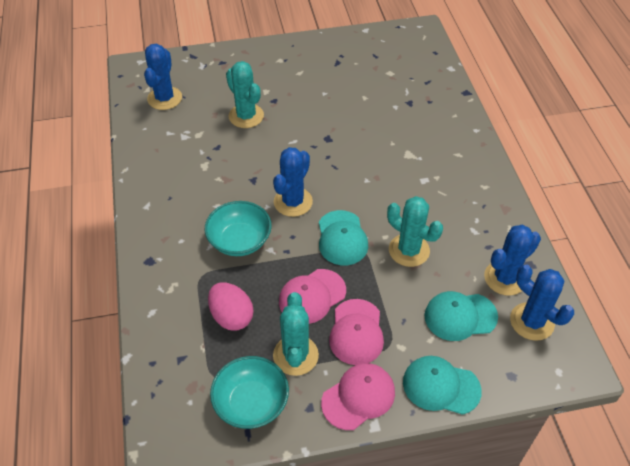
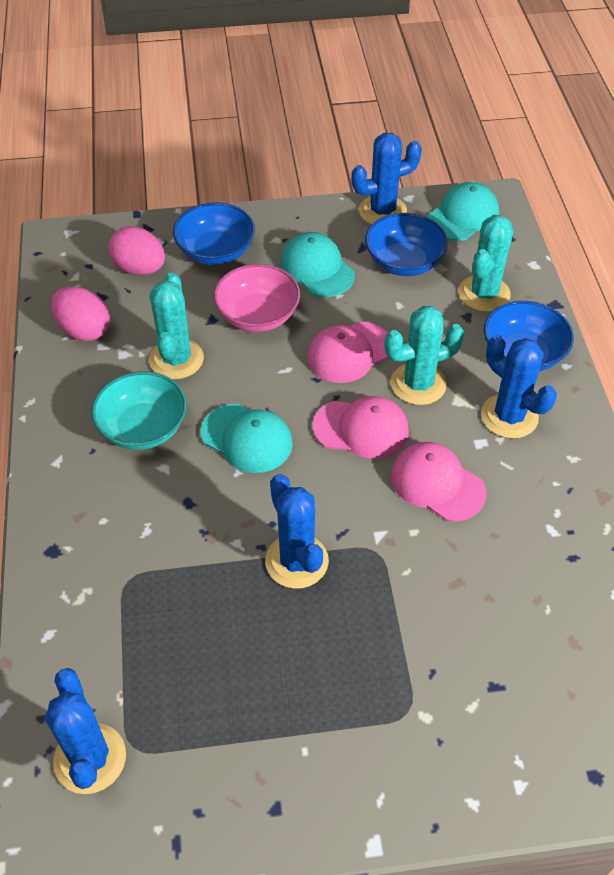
blue bowl: 0 -> 3
pink bowl: 0 -> 1
pink egg: 1 -> 2
turquoise bowl: 2 -> 1

